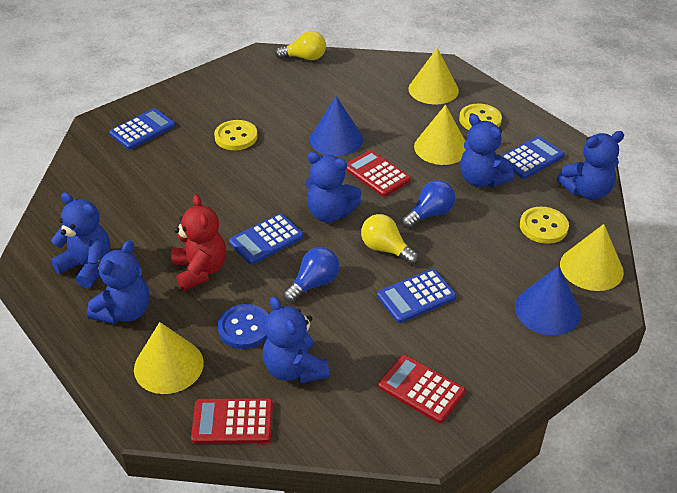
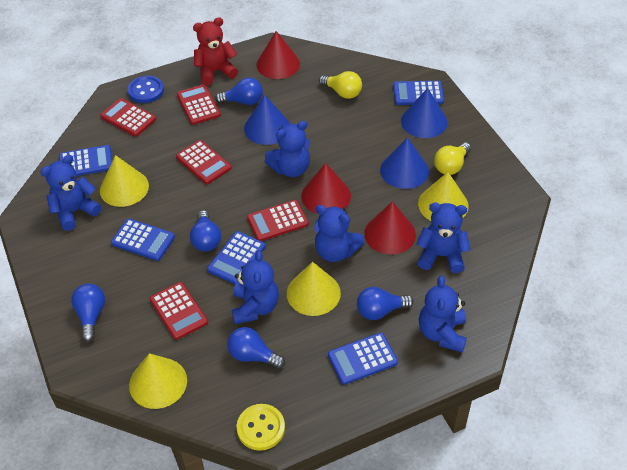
blue calculator: 4 -> 5
blue cone: 2 -> 3
blue light bulb: 2 -> 5
red calculator: 3 -> 5
red cone: 0 -> 3
yellow button: 3 -> 1

